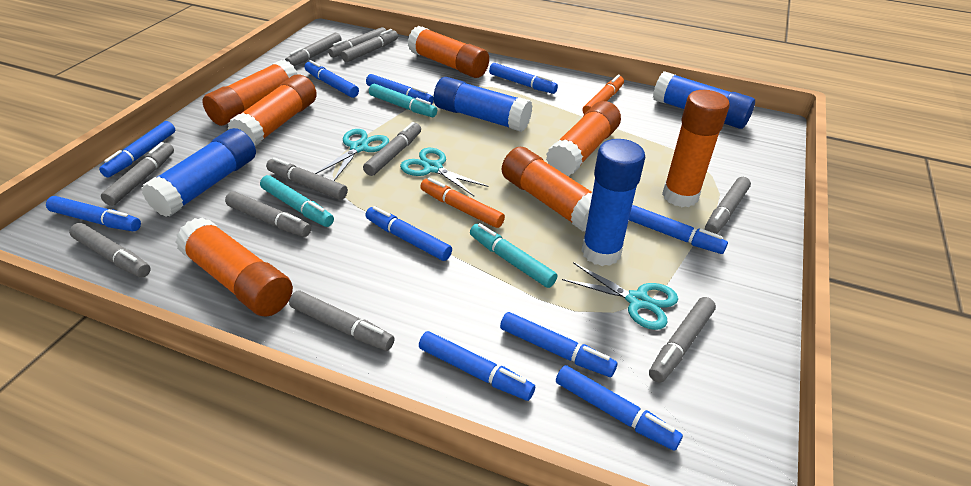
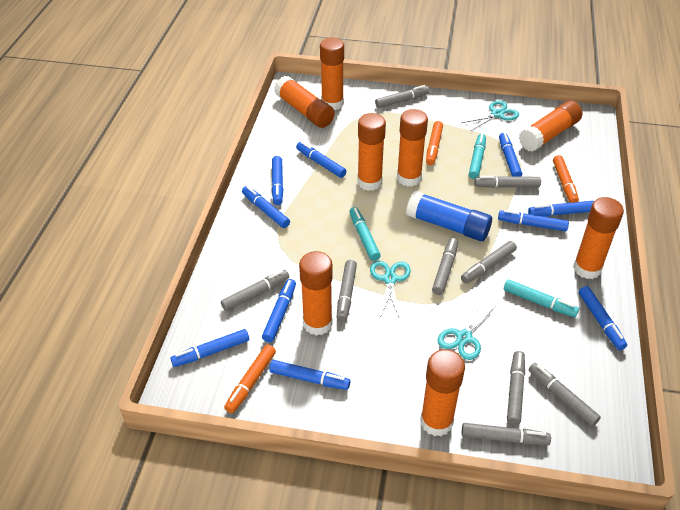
blue glue stick: 4 -> 1
grey marker: 11 -> 9
orange glue stick: 7 -> 8
orange marker: 2 -> 3

